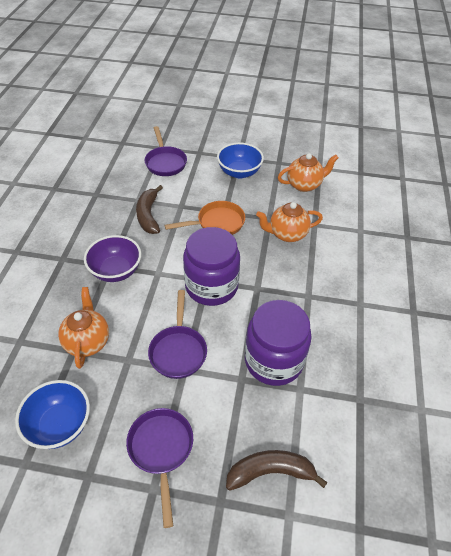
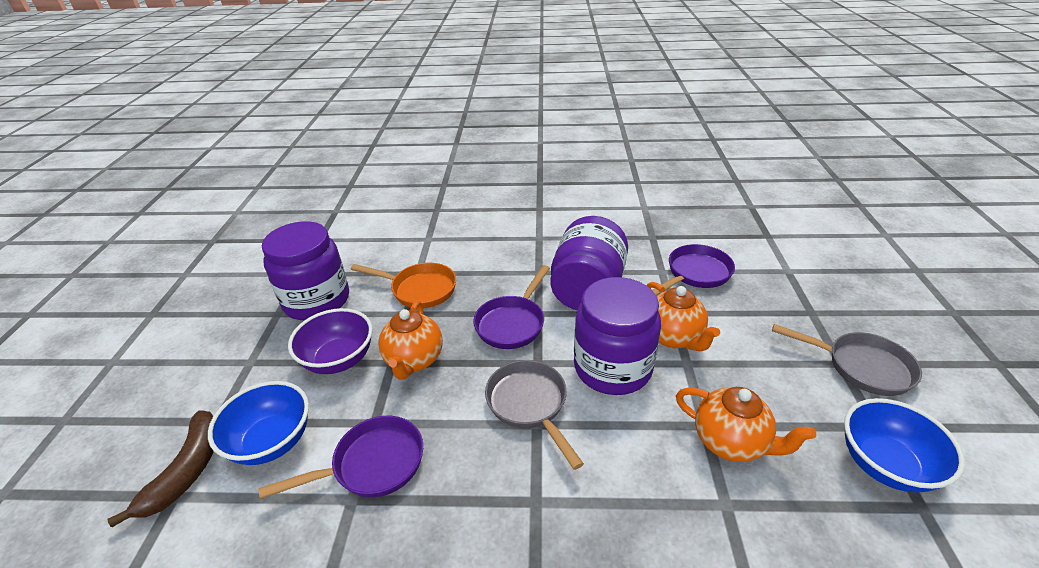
brown banana: 2 -> 1
grey pan: 0 -> 2
purple jar: 2 -> 3

